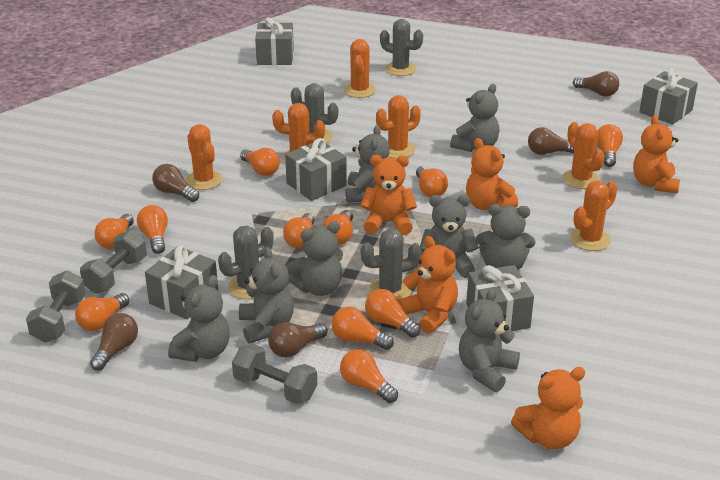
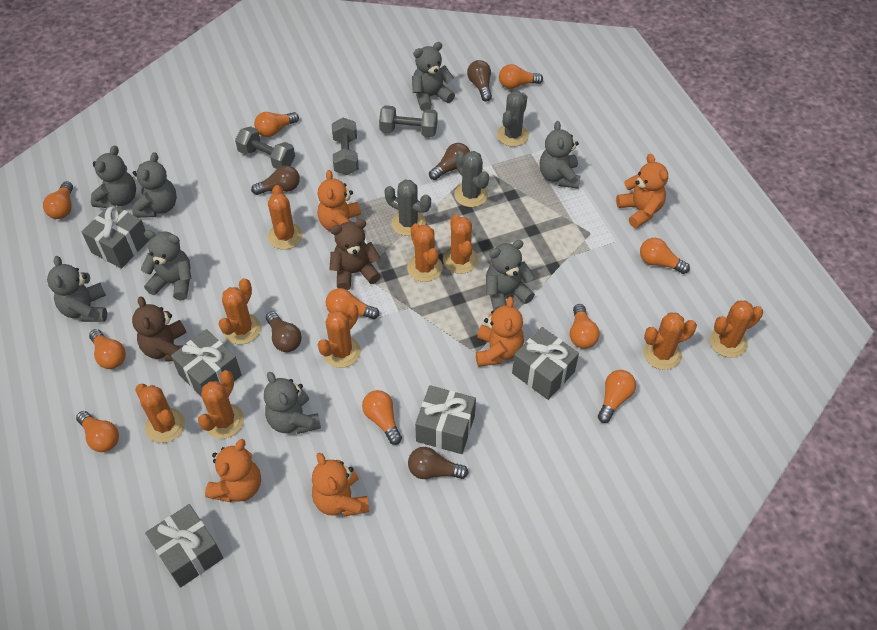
brown teddy bear: 0 -> 2
grey cactus: 4 -> 3
orange cactus: 6 -> 9
orange light bulb: 11 -> 10

